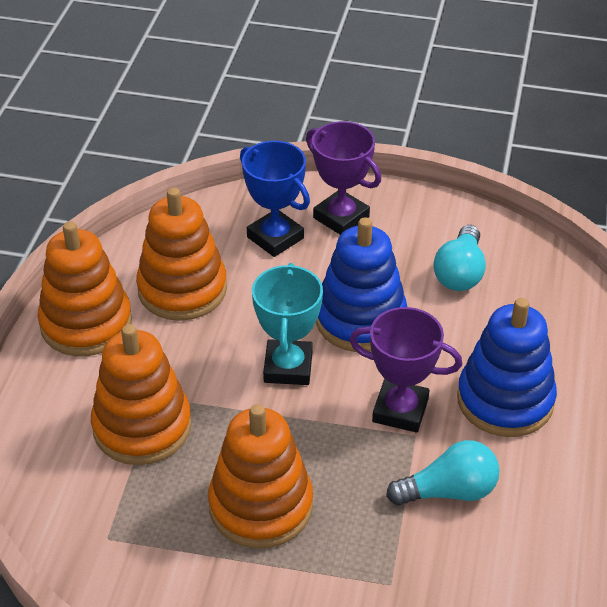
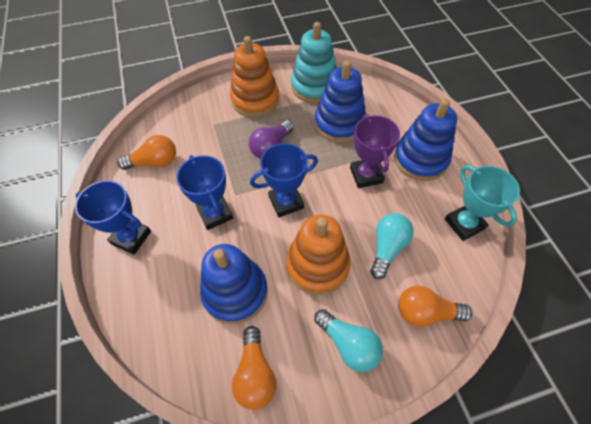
blue stacking toy: 2 -> 3
blue trophy: 1 -> 3
orange light bulb: 0 -> 3
orange stacking toy: 4 -> 2
purple light bulb: 0 -> 1
purple trophy: 2 -> 1
turquoise stacking toy: 0 -> 1

